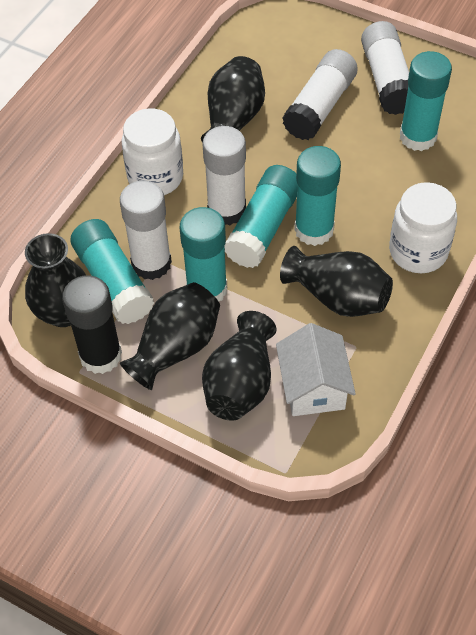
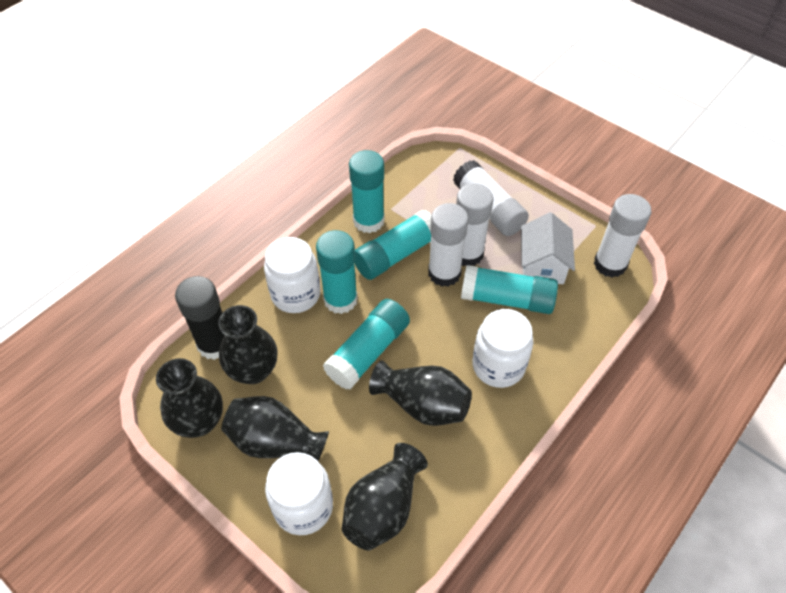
white jar: 2 -> 3

